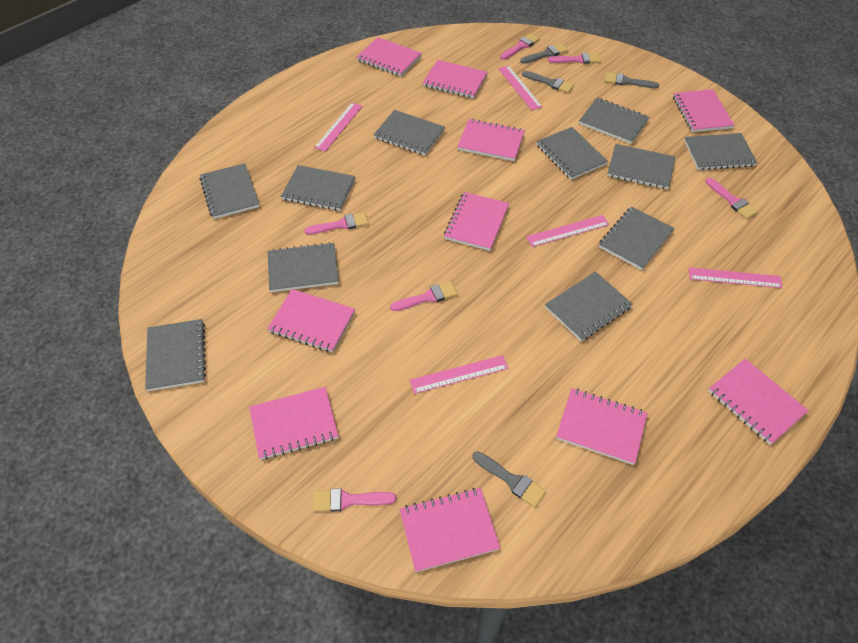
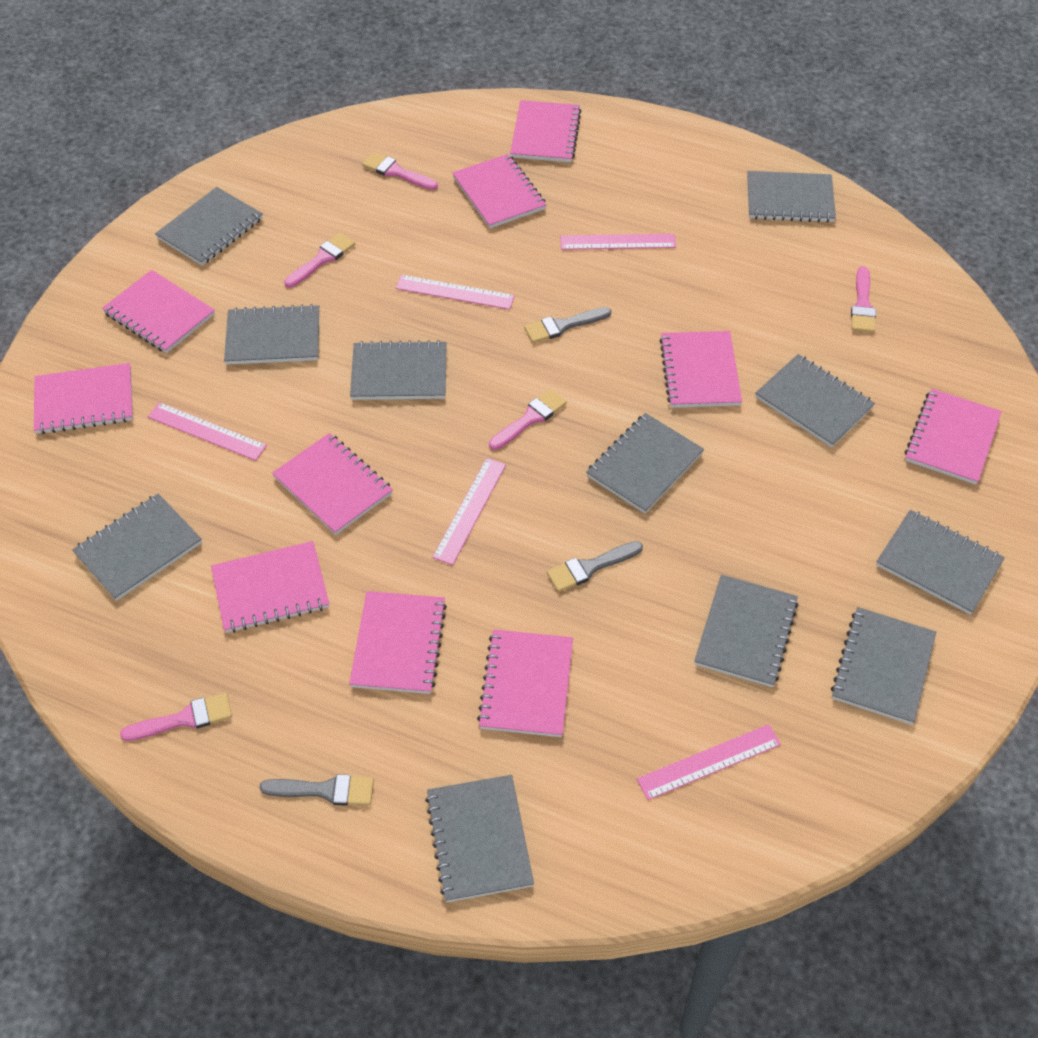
grey brush: 4 -> 3
pink brush: 6 -> 5

